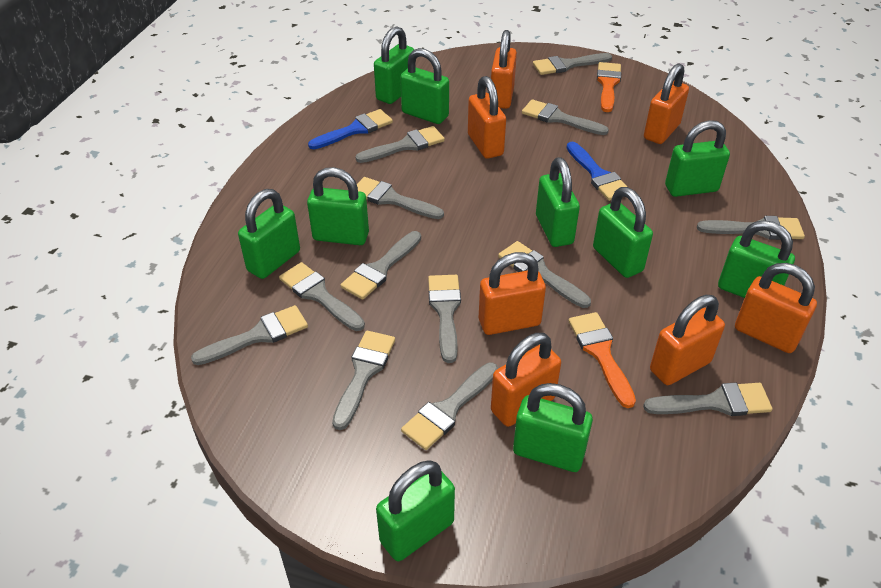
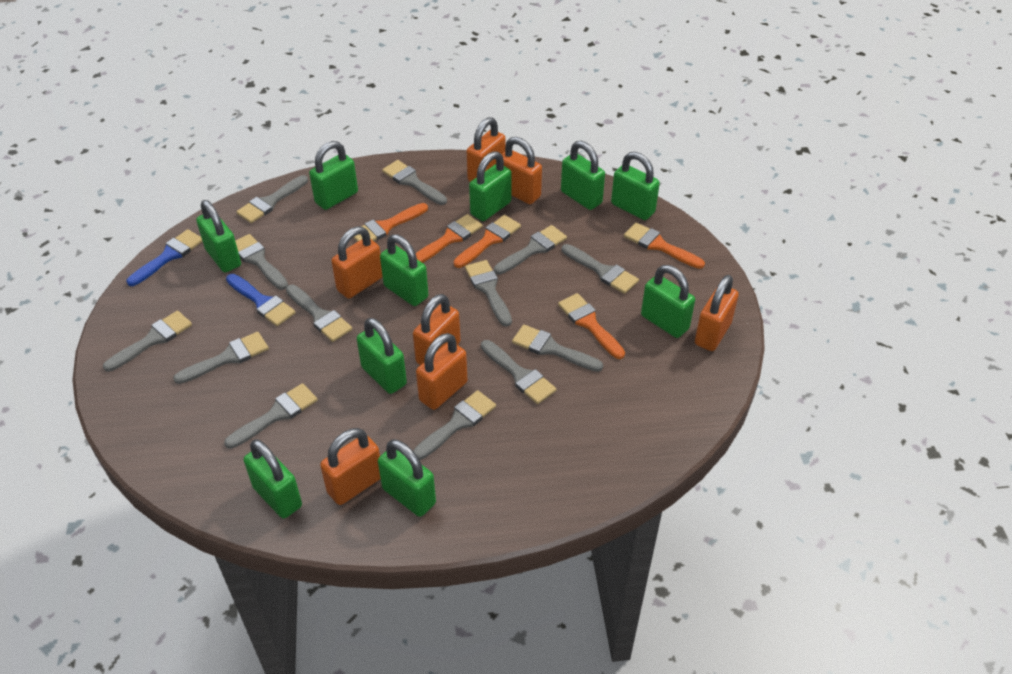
orange brush: 2 -> 5

